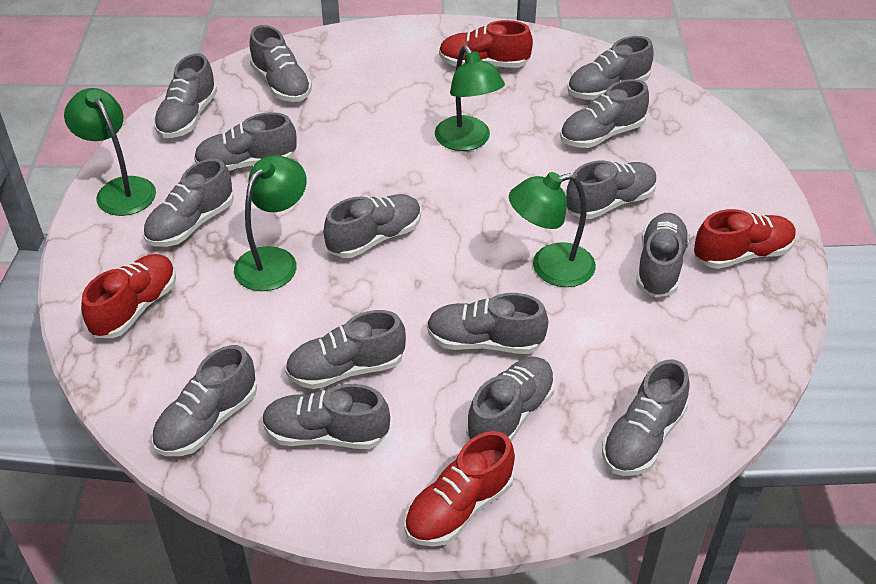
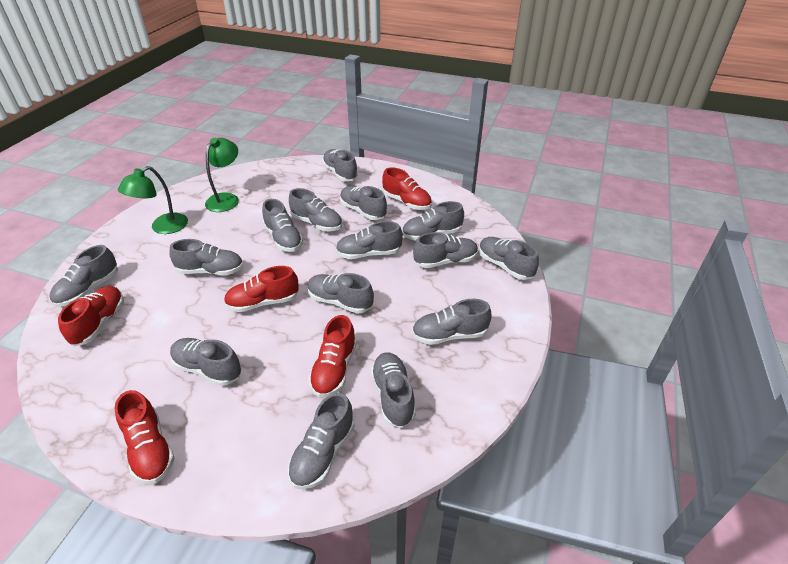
green lamp: 4 -> 2
red shoe: 4 -> 5

